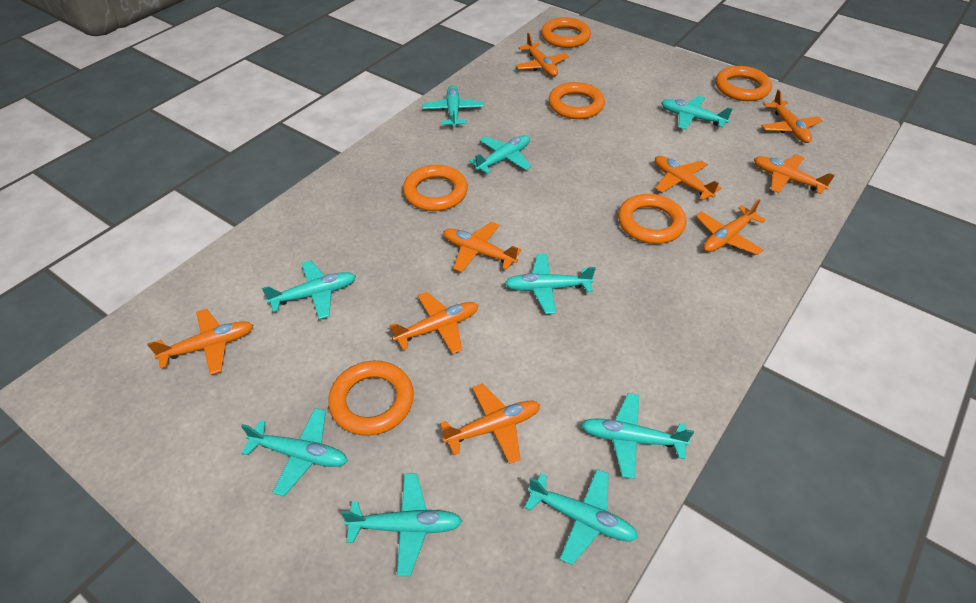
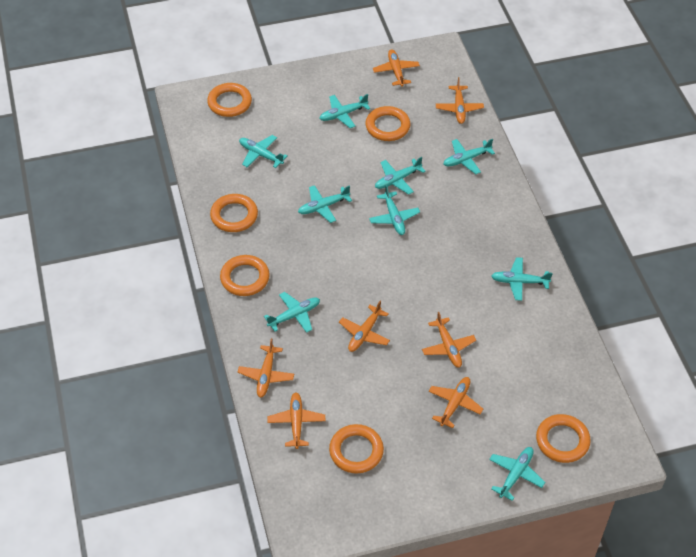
orange plane: 9 -> 7

